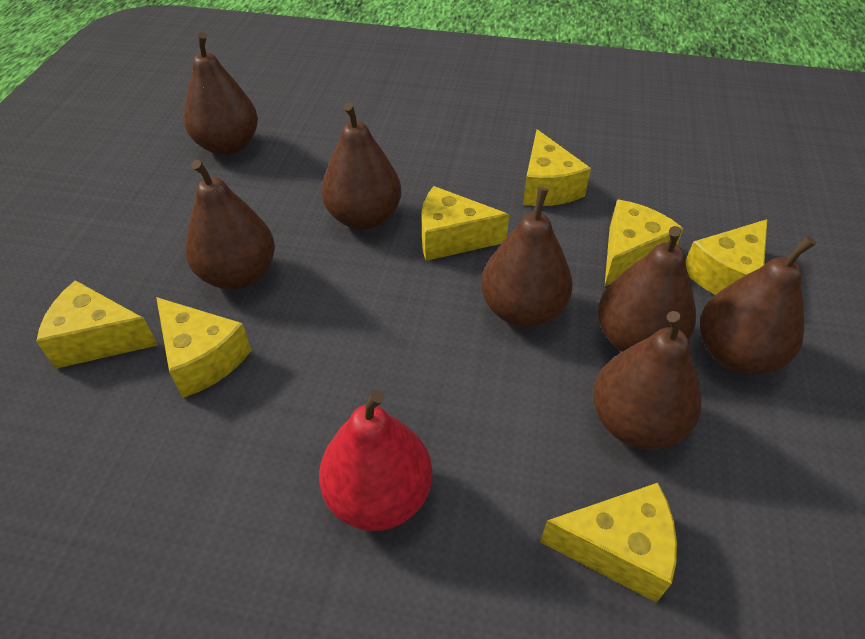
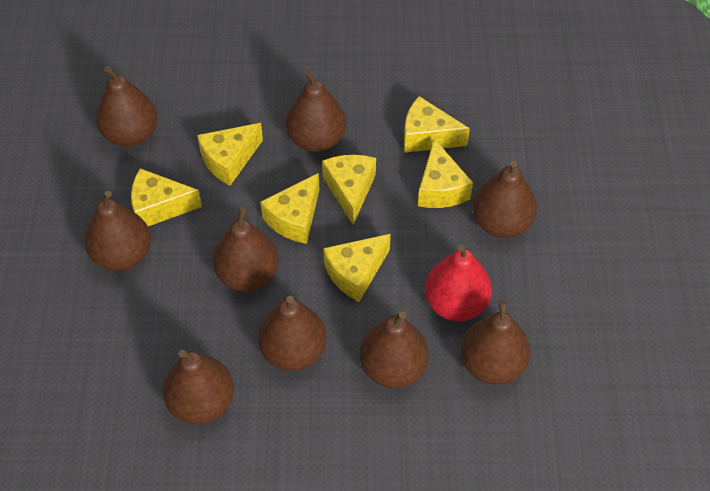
brown pear: 7 -> 9

